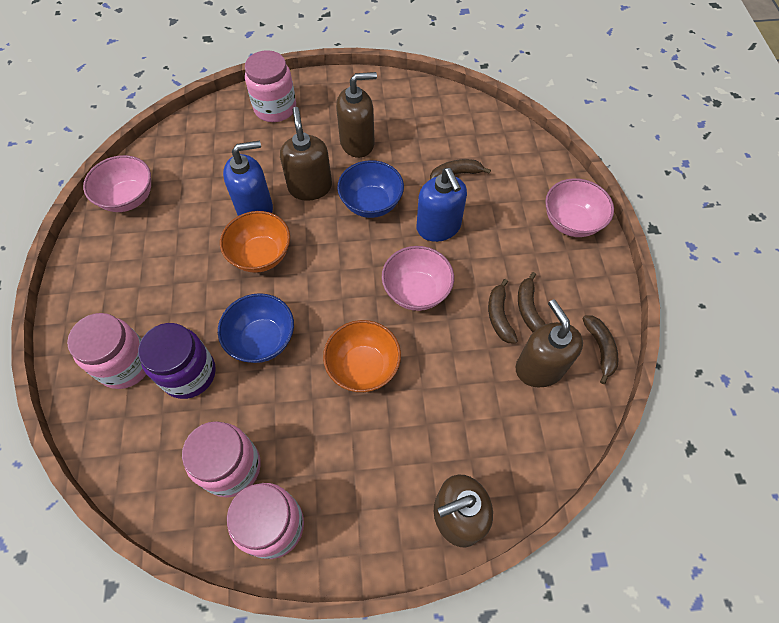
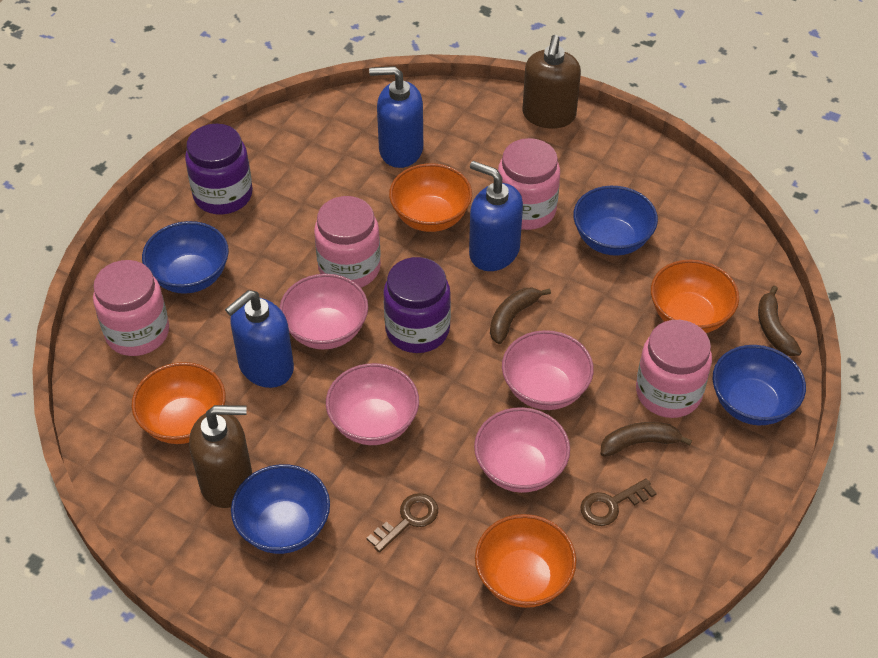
blue bowl: 2 -> 4
blue soap dispenser: 2 -> 3
brown banana: 4 -> 3
brown key: 0 -> 2
brown soap dispenser: 4 -> 2
orange bowl: 2 -> 4
pink bowl: 3 -> 4
purple jar: 1 -> 2

